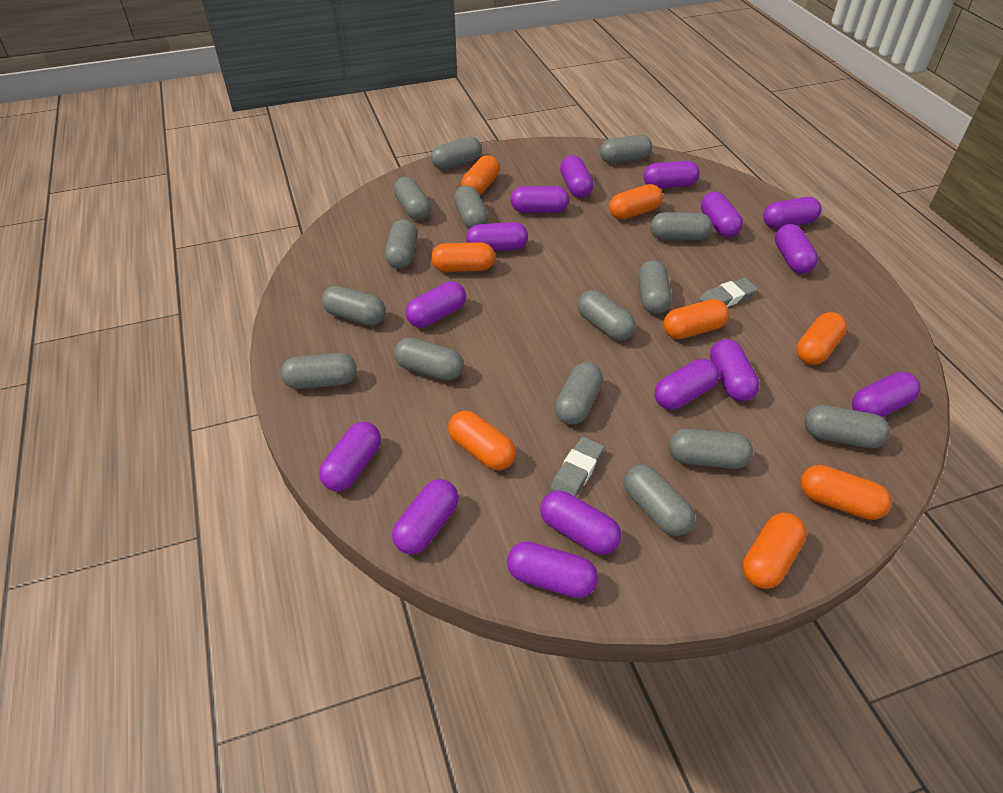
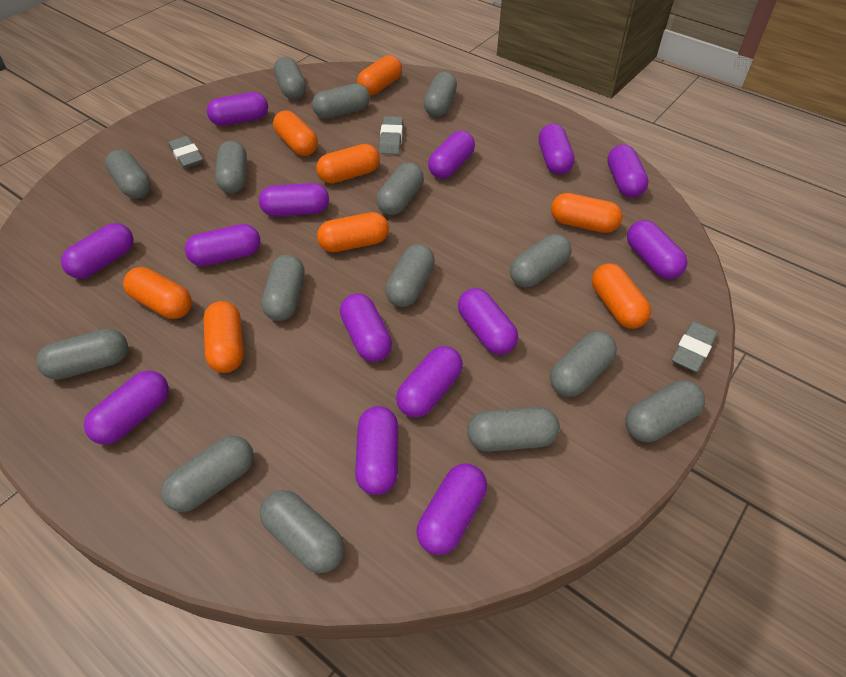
grey eraser: 2 -> 3
purple capsule: 15 -> 14

